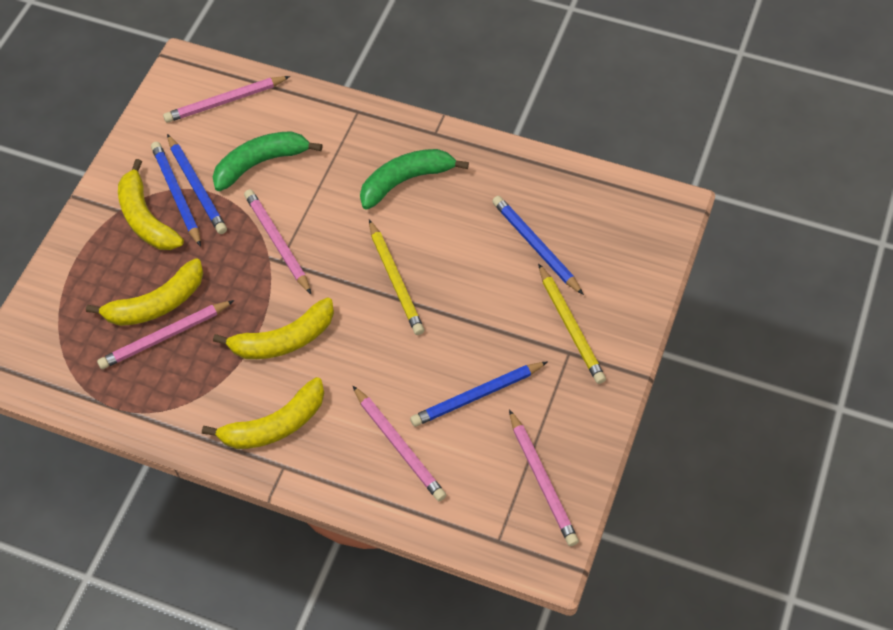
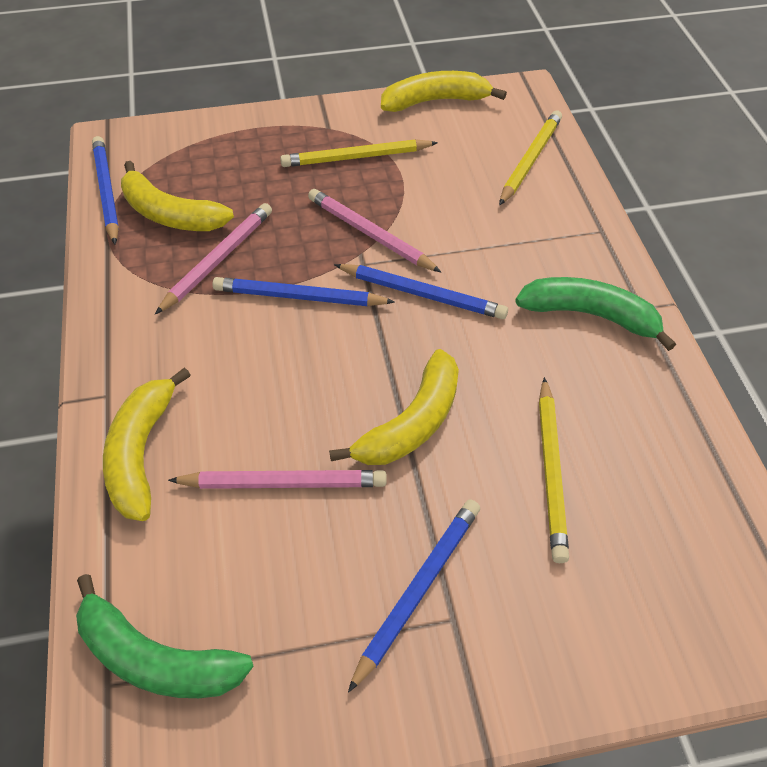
pink pencil: 5 -> 3
yellow pencil: 2 -> 3

